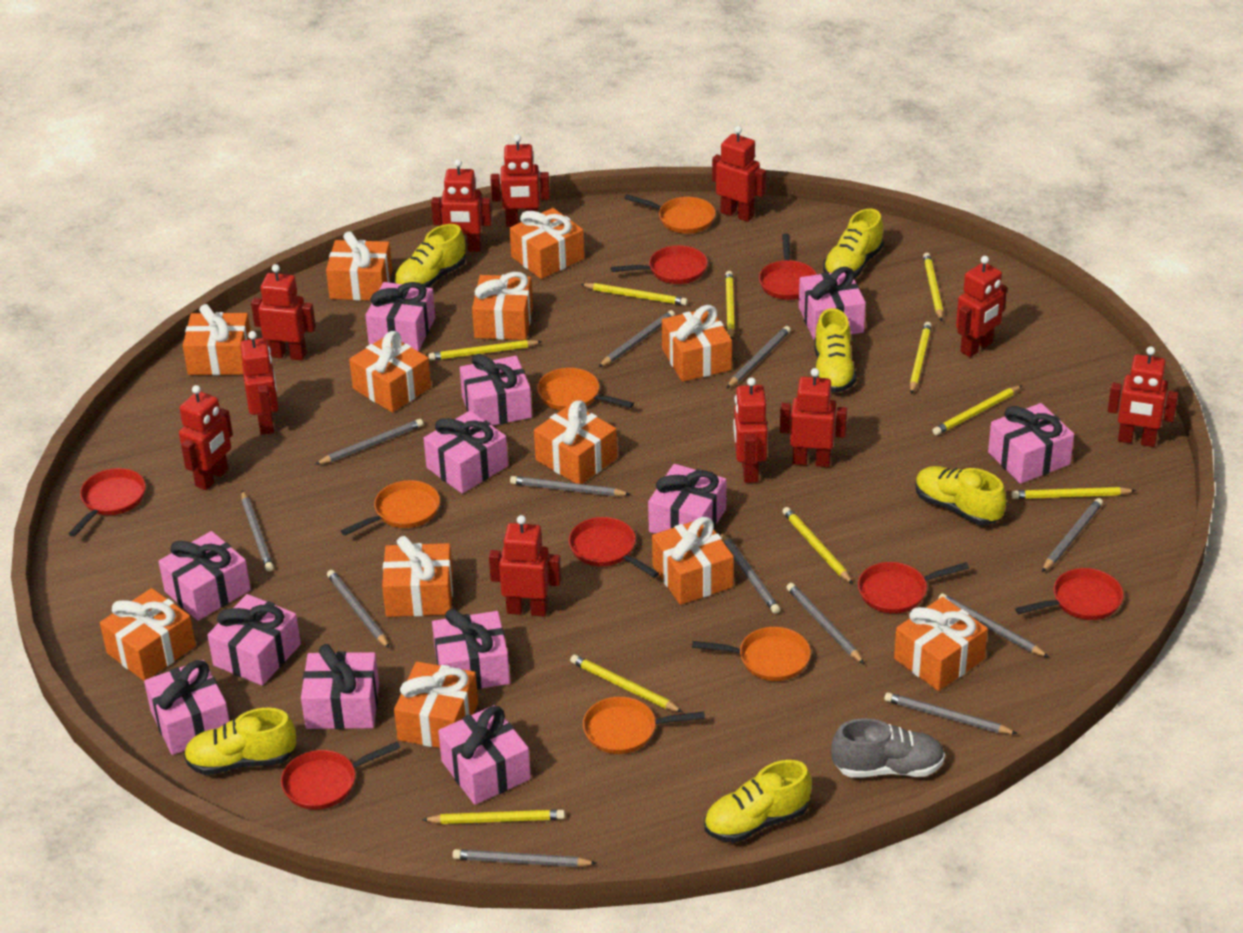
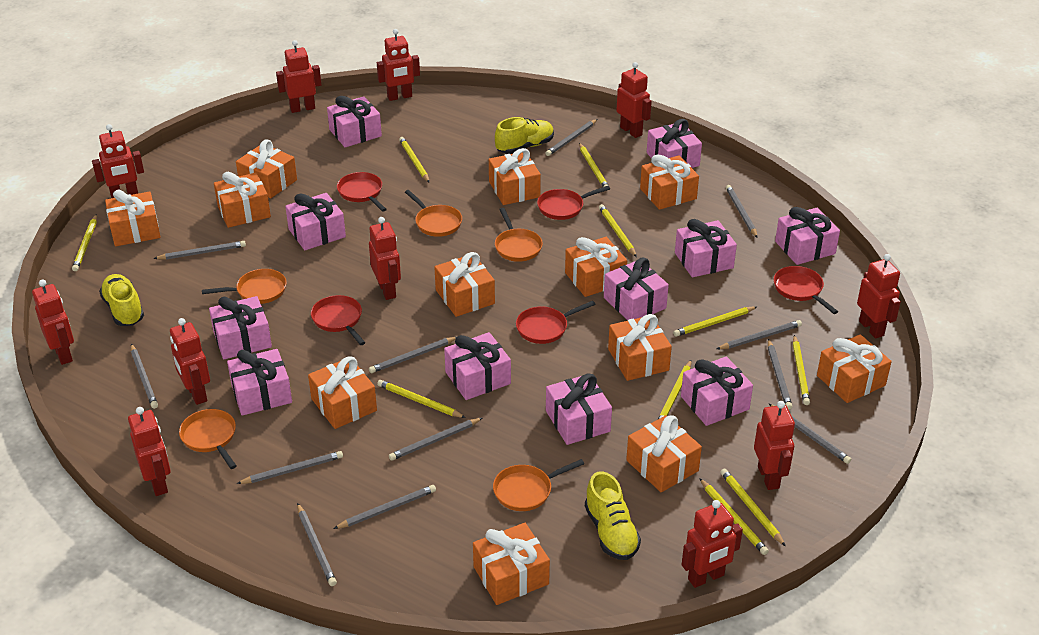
grey shoe: 1 -> 0
pink gift: 12 -> 11
red pan: 7 -> 5
yellow shoe: 6 -> 3

